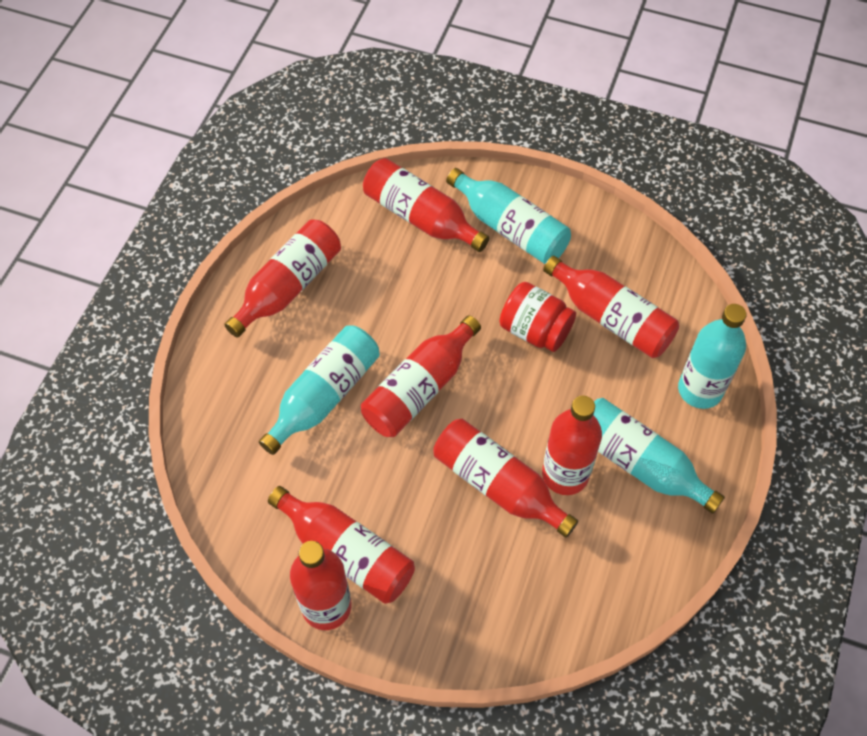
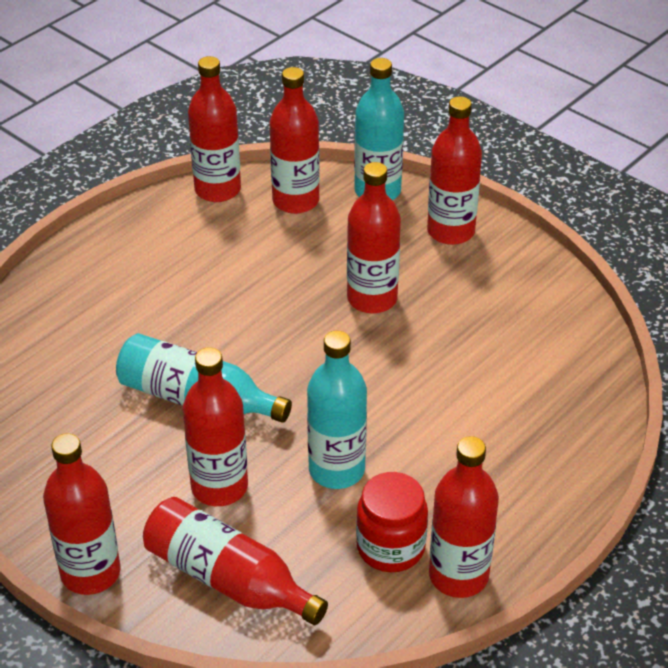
turquoise bottle: 4 -> 3

